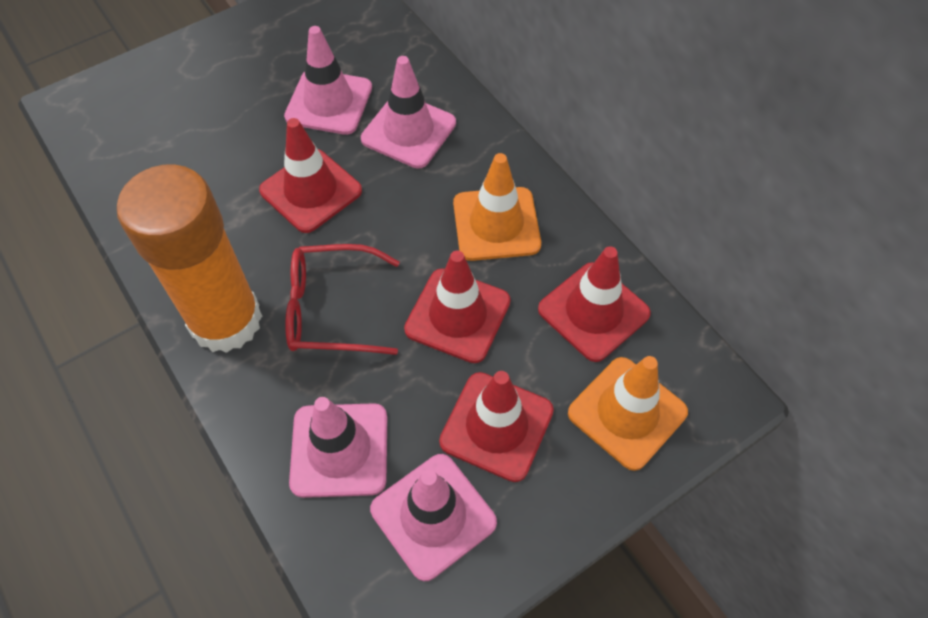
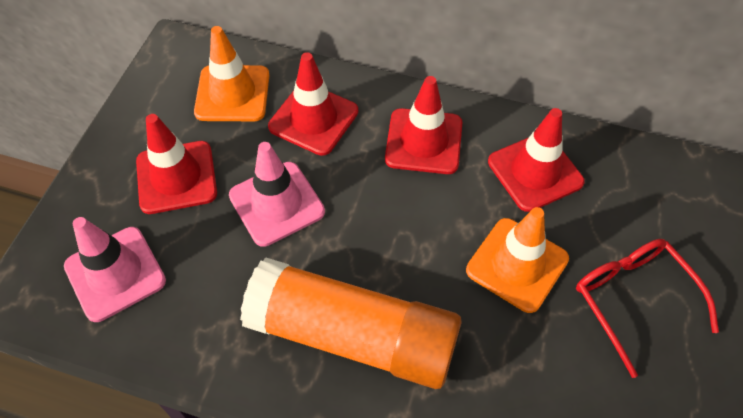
pink traffic cone: 4 -> 2

